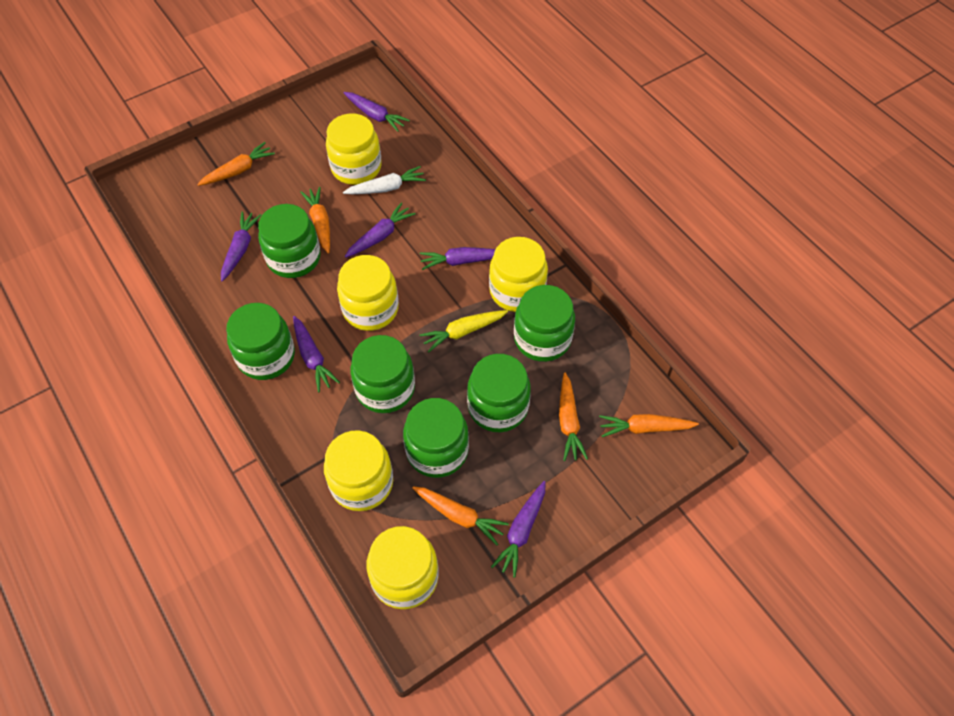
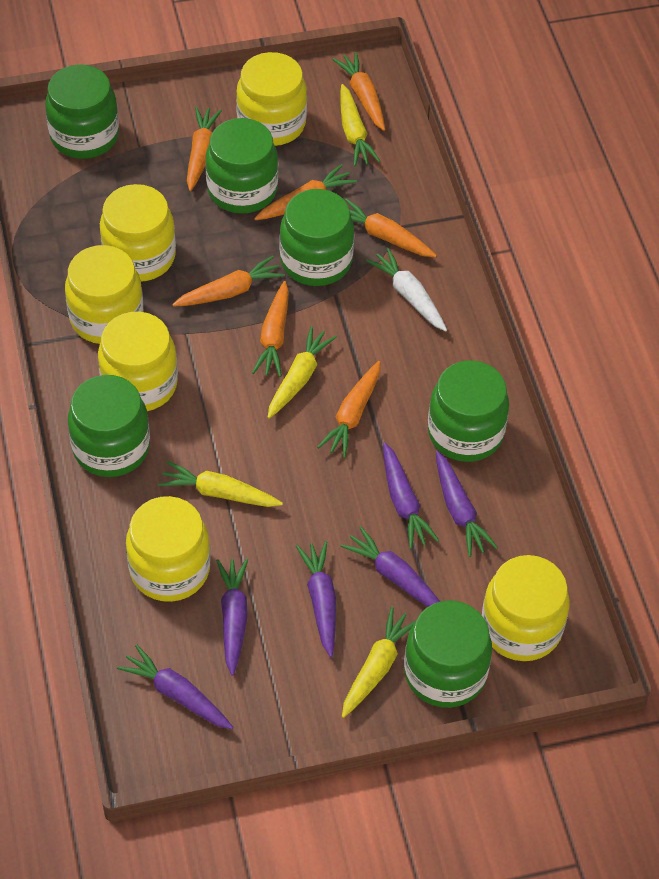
orange carrot: 5 -> 7
yellow carrot: 1 -> 4
yellow jar: 5 -> 6

